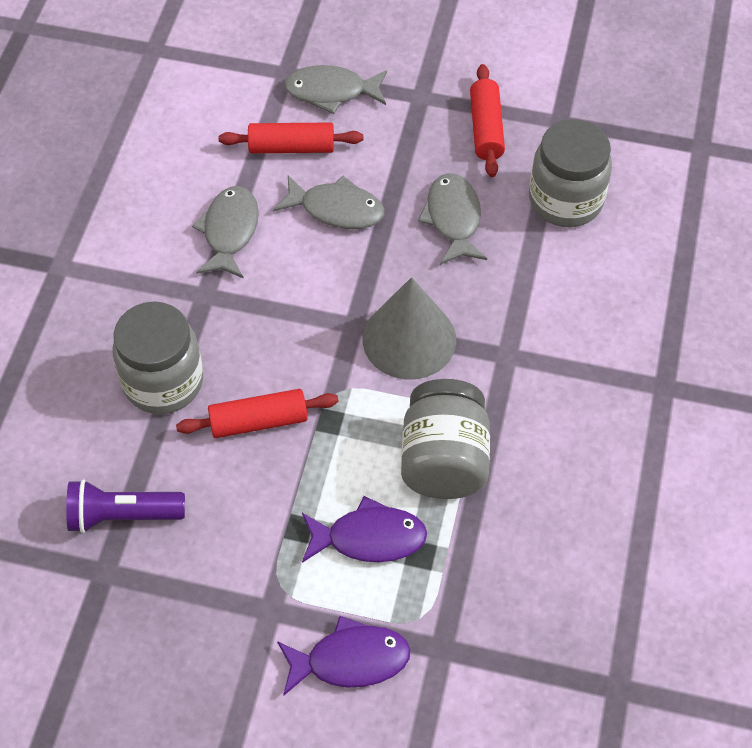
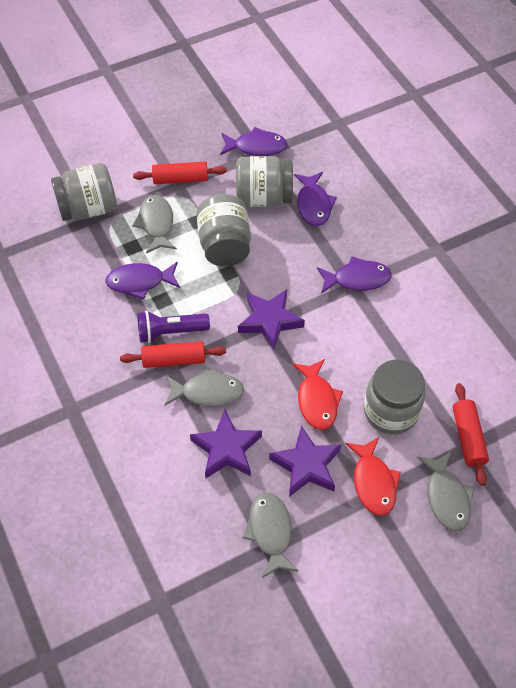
grey cone: 1 -> 0
grey jar: 3 -> 4
purple fish: 2 -> 4
purple star: 0 -> 3
red fish: 0 -> 2

